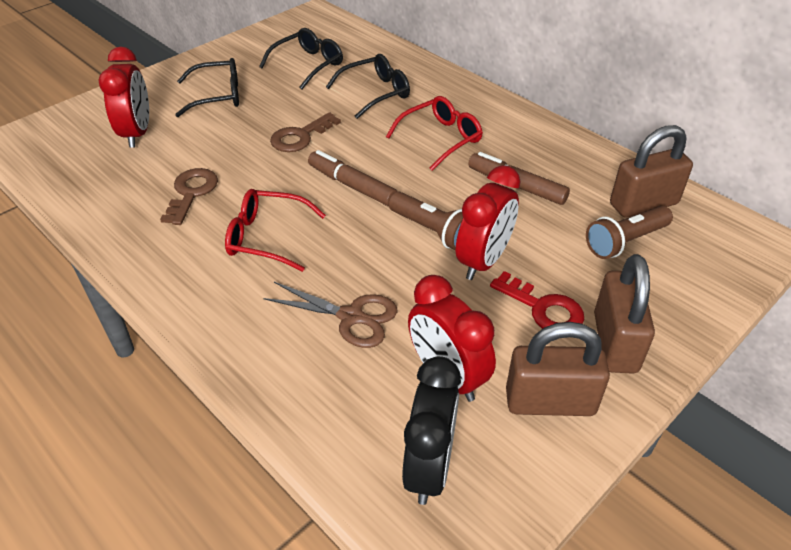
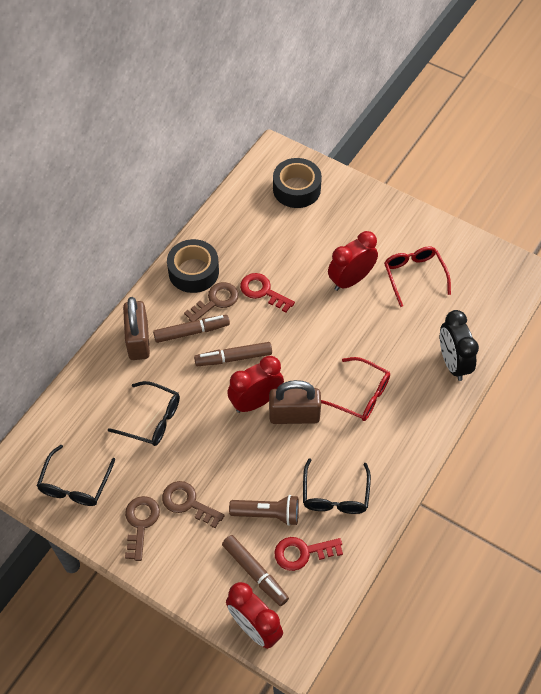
black tape: 0 -> 2
brown flashlight: 2 -> 1
brown key: 2 -> 3
brown marker: 2 -> 3
brown padlock: 3 -> 2
brown scissors: 1 -> 0
red key: 1 -> 2

